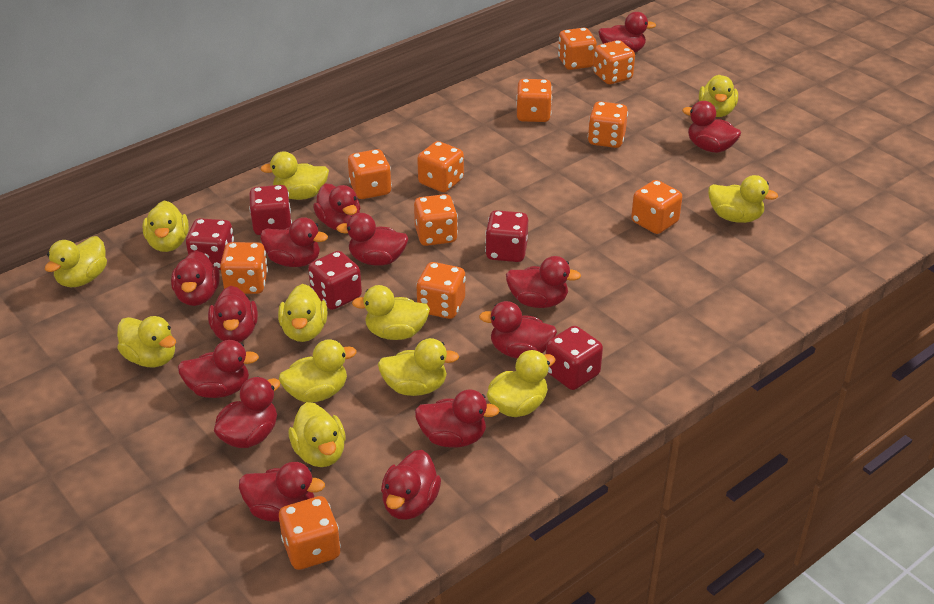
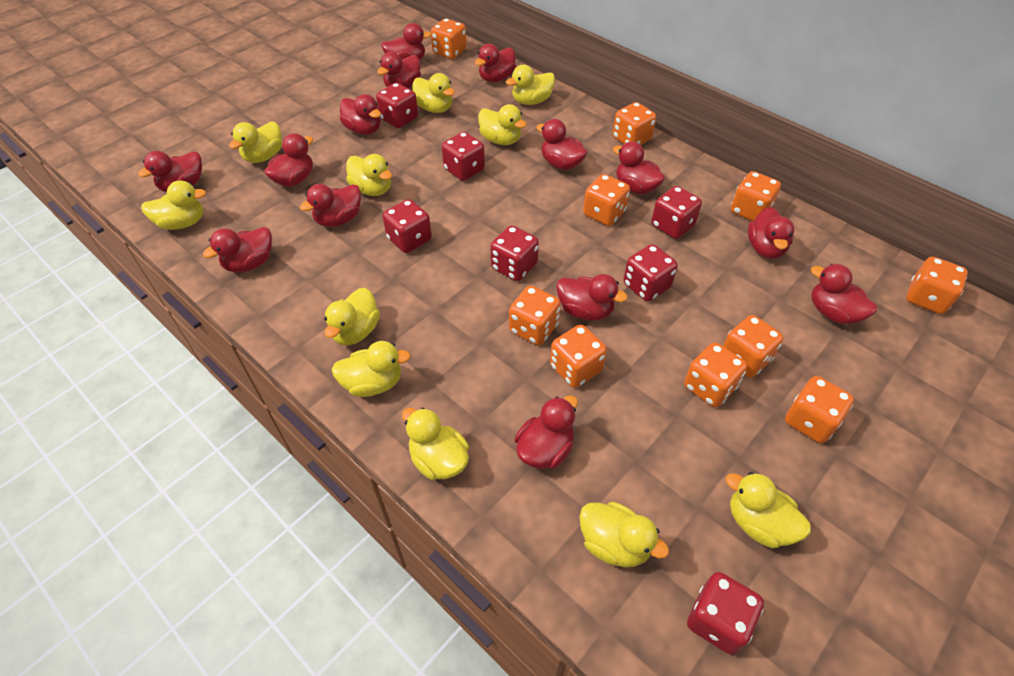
orange dice: 11 -> 10
red dice: 5 -> 7
yellow duck: 12 -> 11

